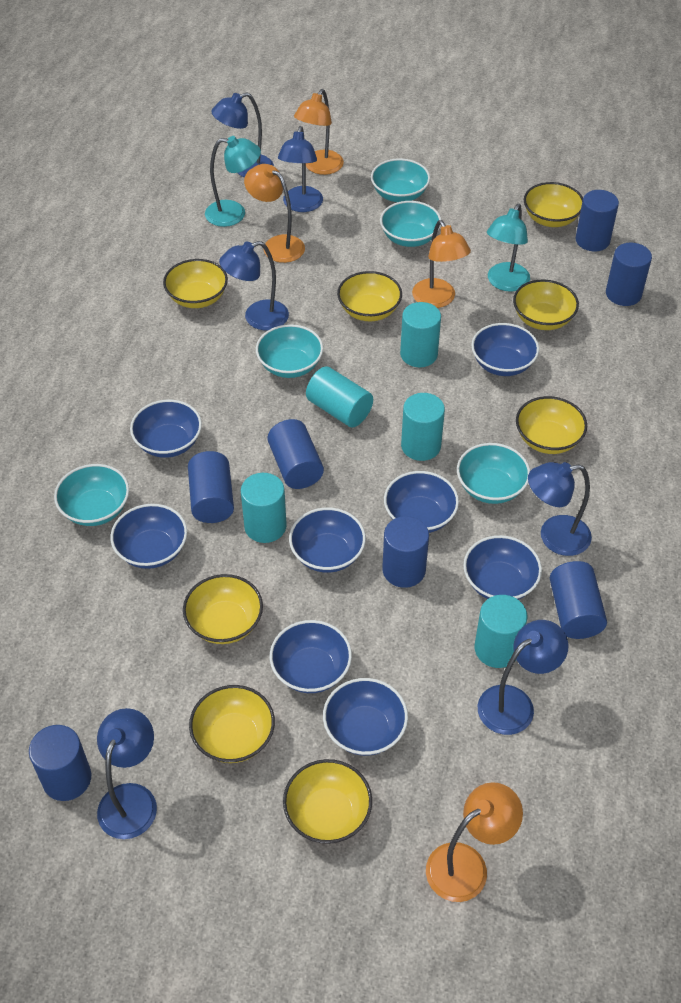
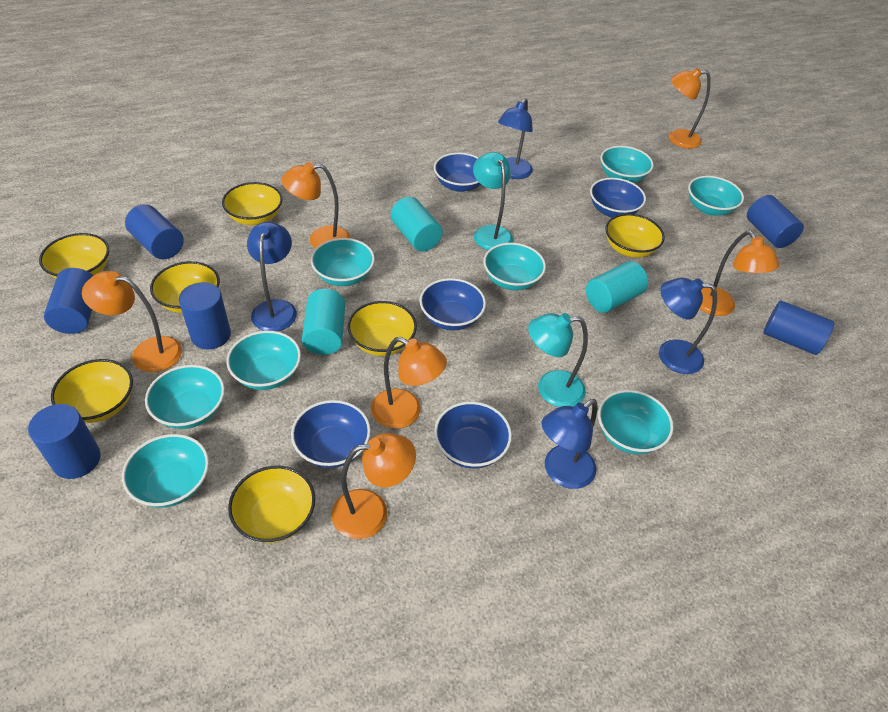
blue bowl: 8 -> 5
blue cylinder: 7 -> 6
blue lamp: 6 -> 4
orange lamp: 4 -> 6
turquoise bowl: 5 -> 8
turquoise cylinder: 5 -> 3
yellow bowl: 8 -> 7

